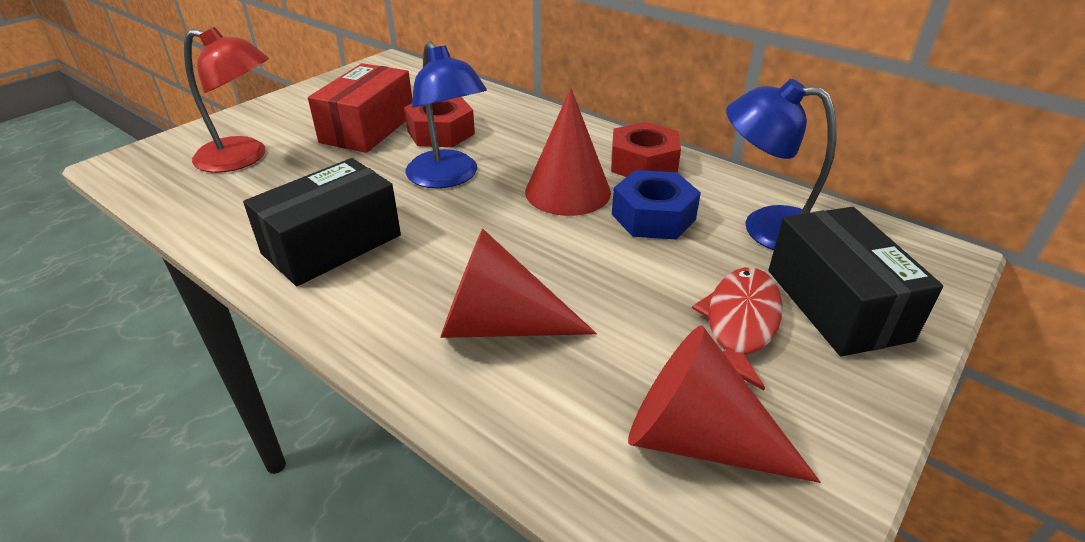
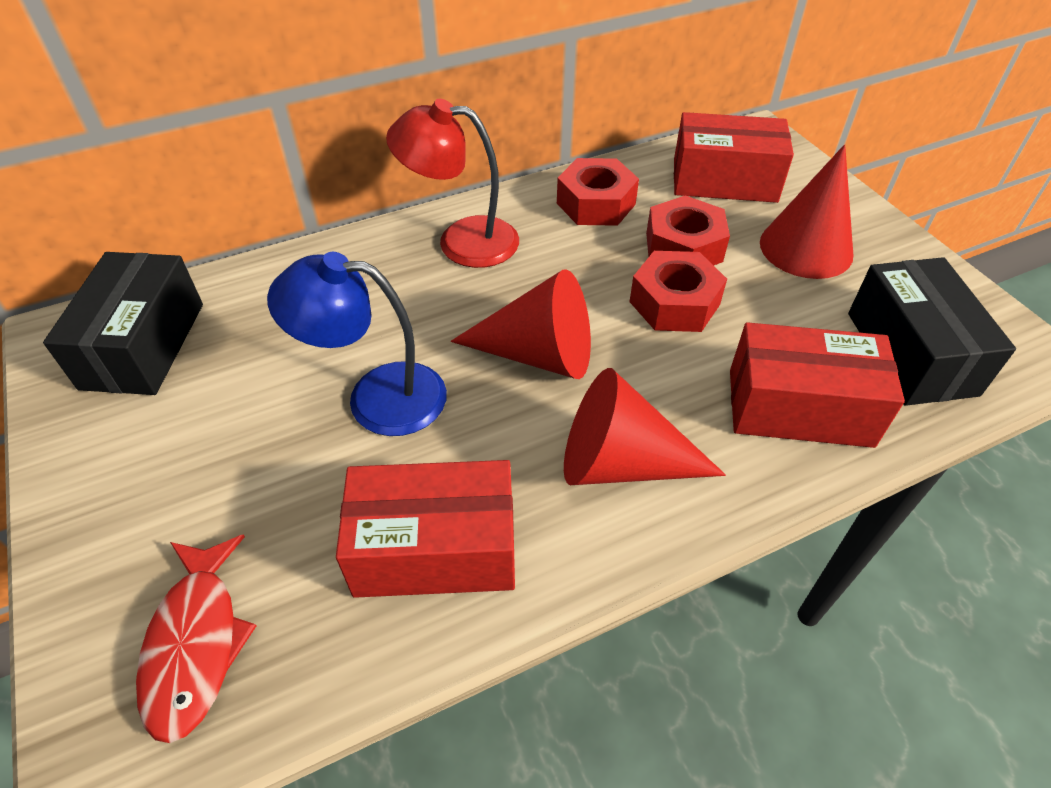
blue lamp: 2 -> 1
blue nut: 1 -> 0
red box: 1 -> 3
red nut: 2 -> 3

